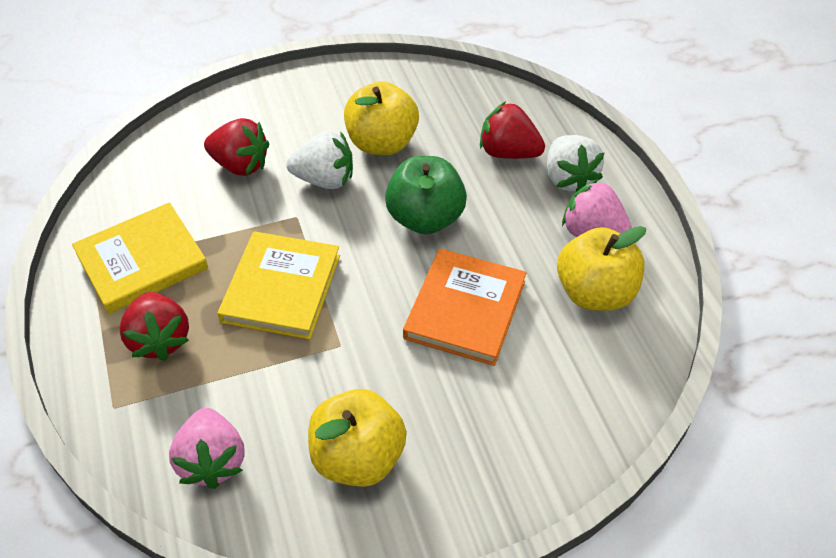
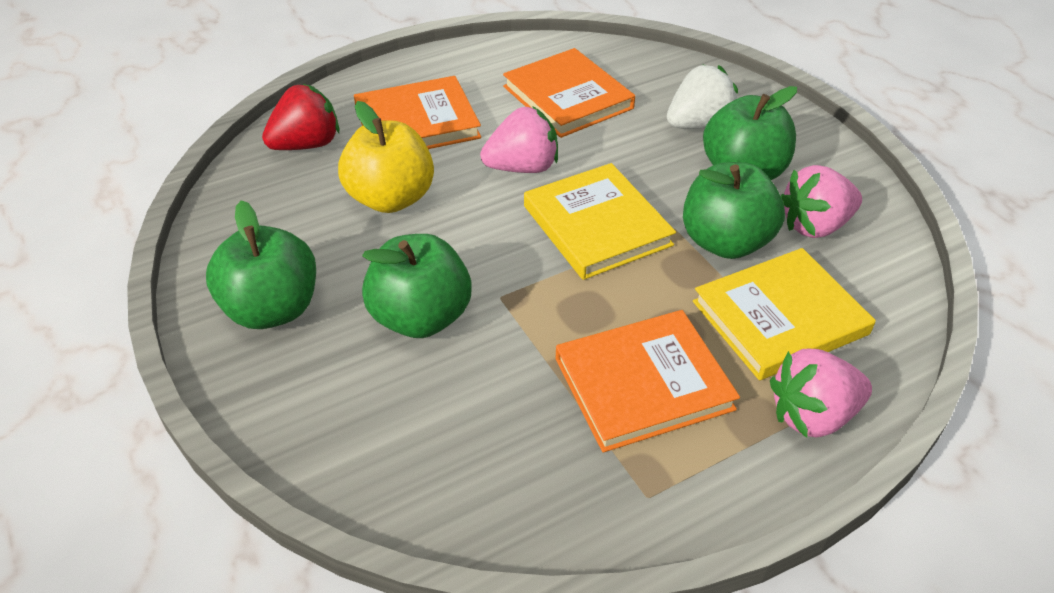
green apple: 1 -> 4
orange book: 1 -> 3
pink strawberry: 2 -> 3
red strawberry: 3 -> 1
white strawberry: 2 -> 1
yellow apple: 3 -> 1

